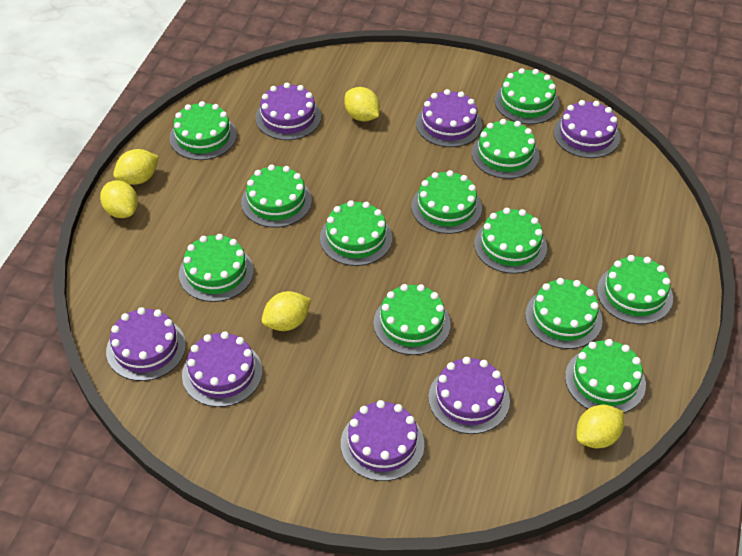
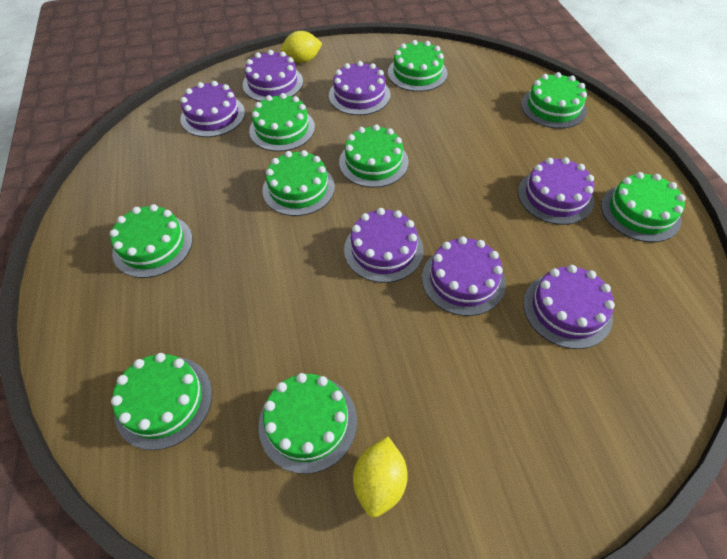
green cake: 12 -> 9
yellow lemon: 5 -> 2

